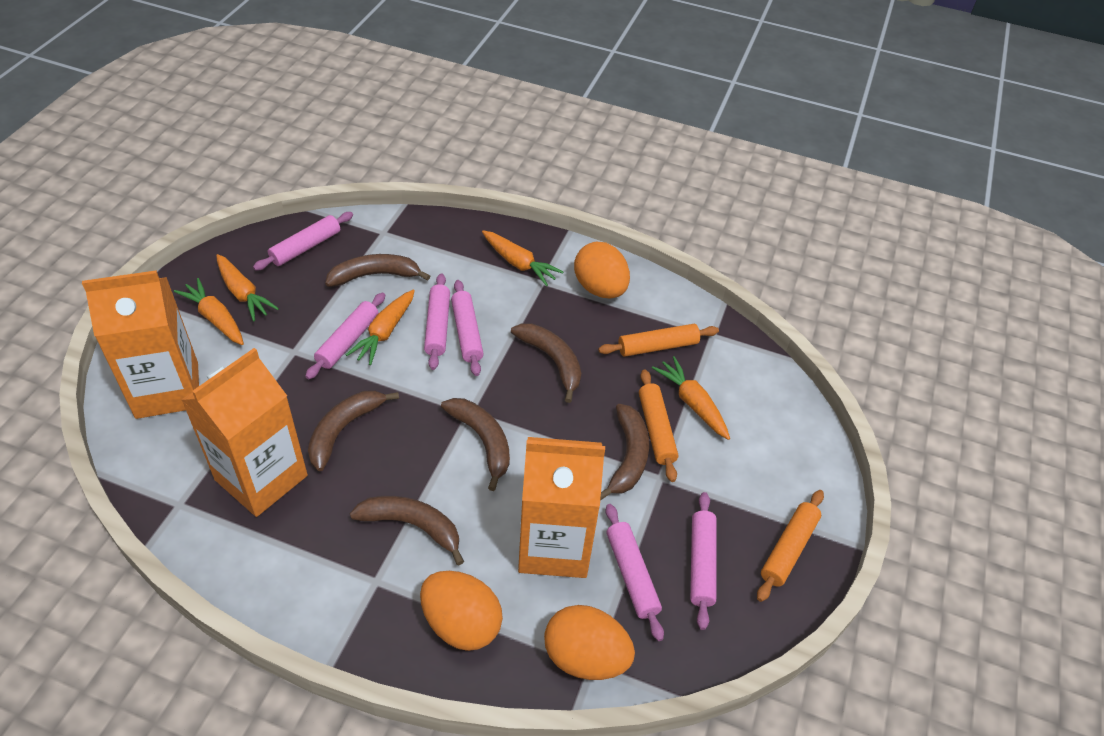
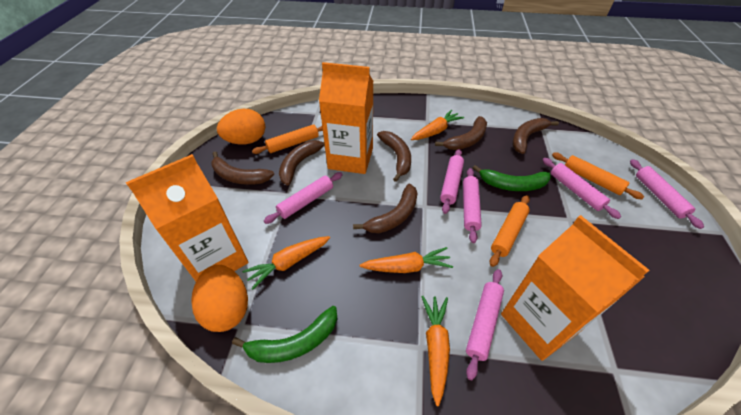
green banana: 0 -> 2
orange carrot: 5 -> 4
orange egg: 3 -> 2

